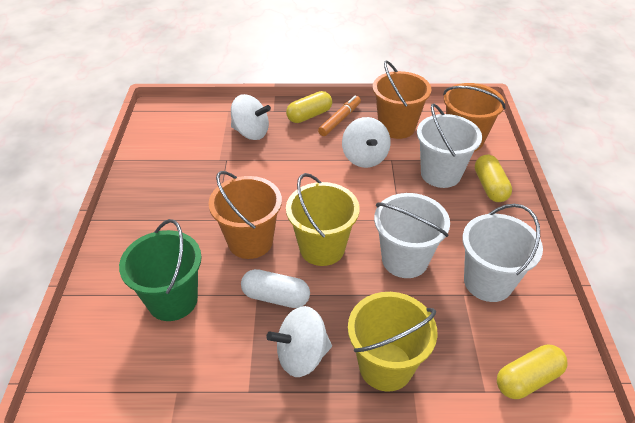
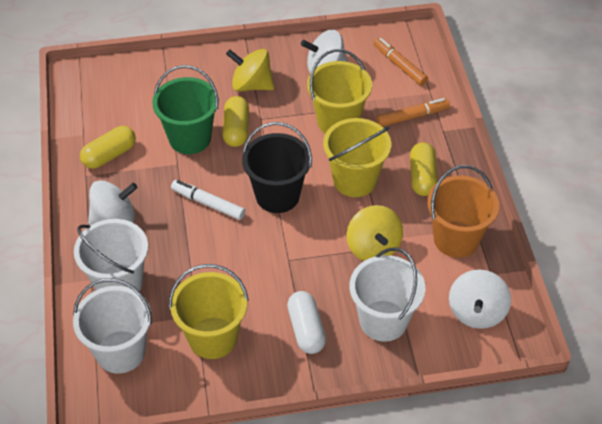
black bucket: 0 -> 1
orange bucket: 3 -> 1
orange marker: 1 -> 2
white marker: 0 -> 1
yellow bucket: 2 -> 3
yellow spinning top: 0 -> 2

